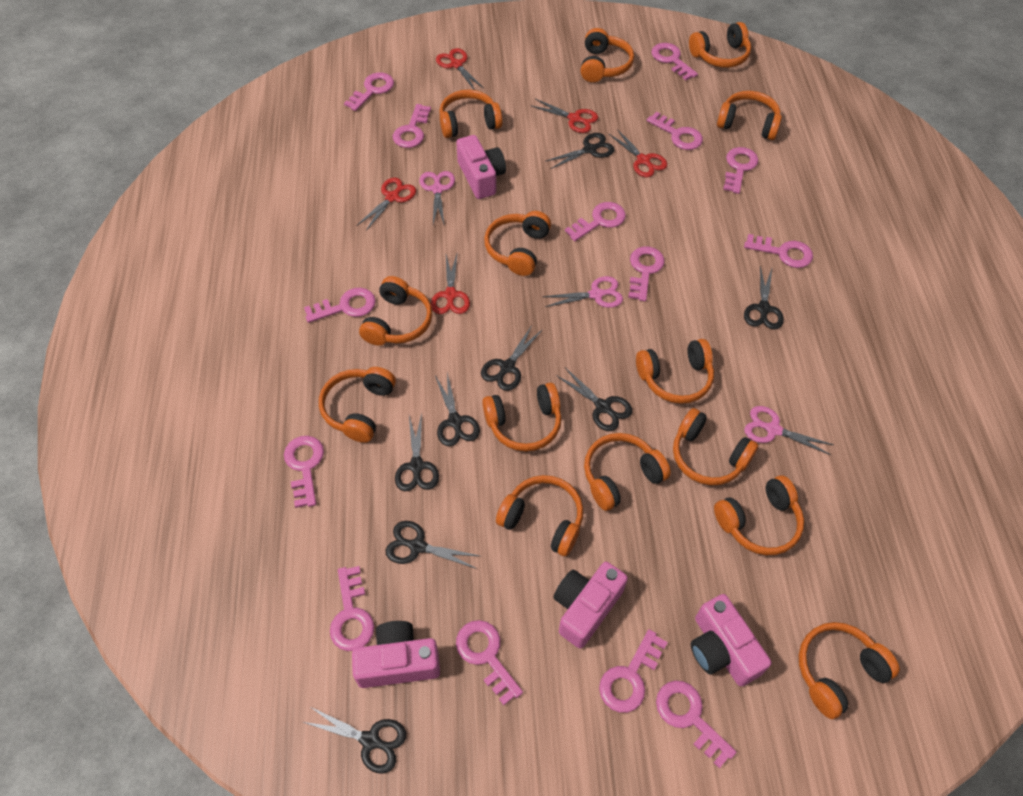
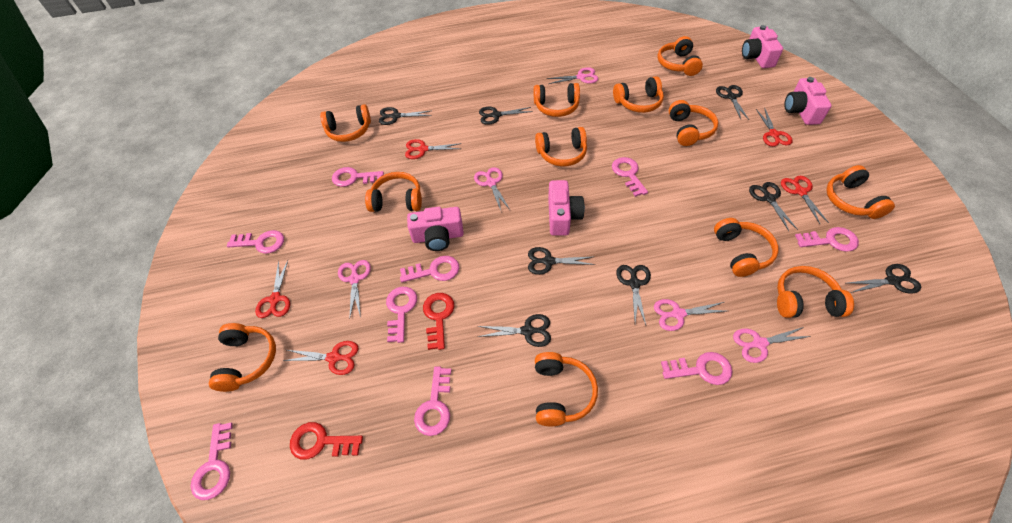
orange headphones: 14 -> 12
pink key: 14 -> 9
pink scissors: 3 -> 5
red key: 0 -> 2

